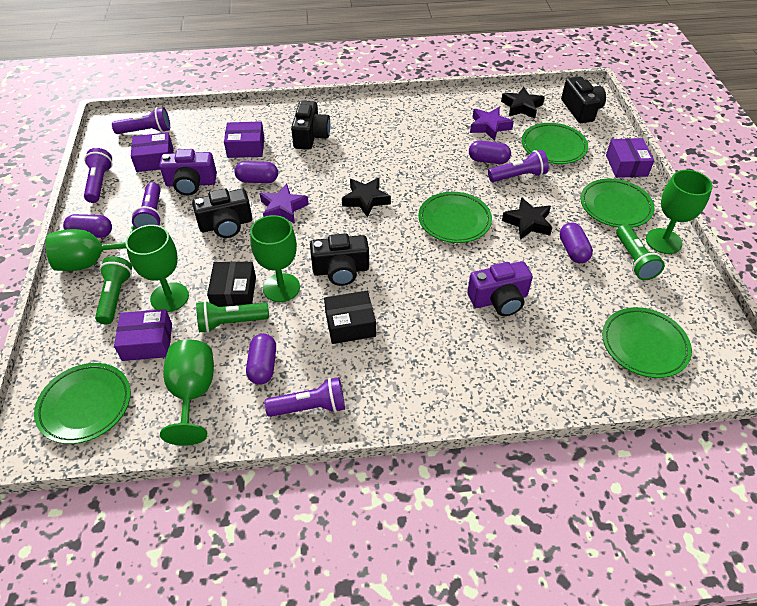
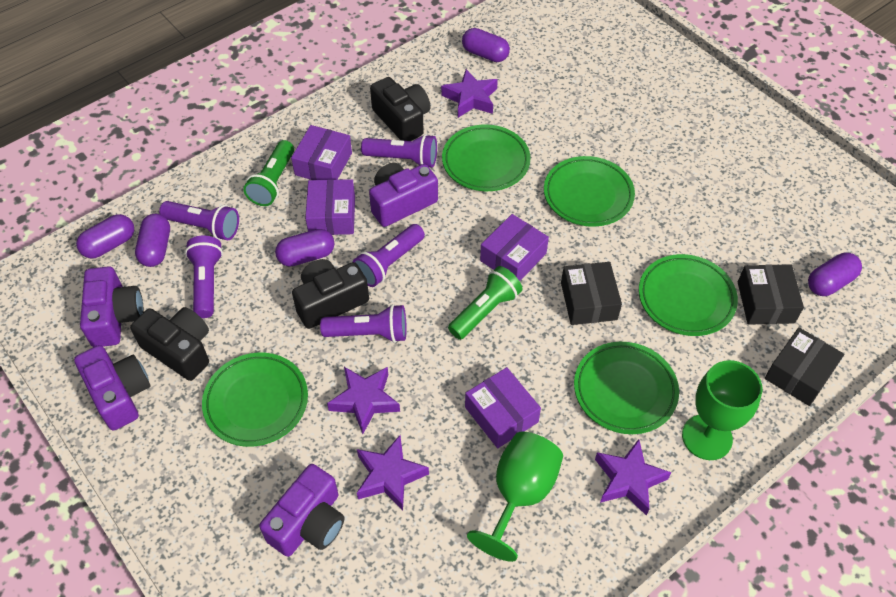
black box: 2 -> 3
black camera: 4 -> 3
black star: 3 -> 0
green flashlight: 3 -> 2
green goblet: 5 -> 2
purple camera: 2 -> 4
purple star: 2 -> 4

